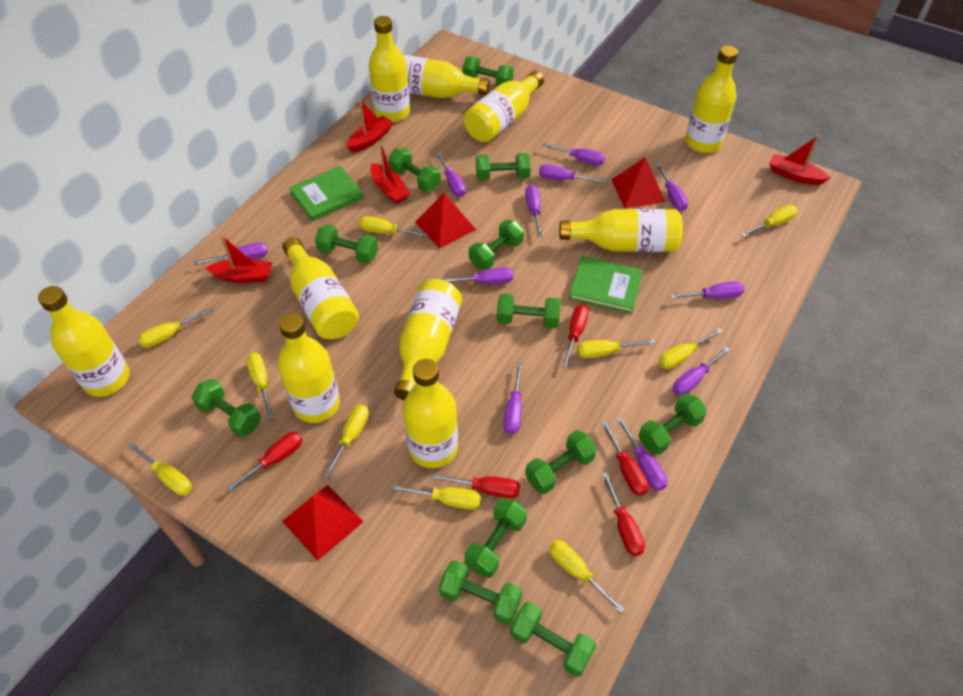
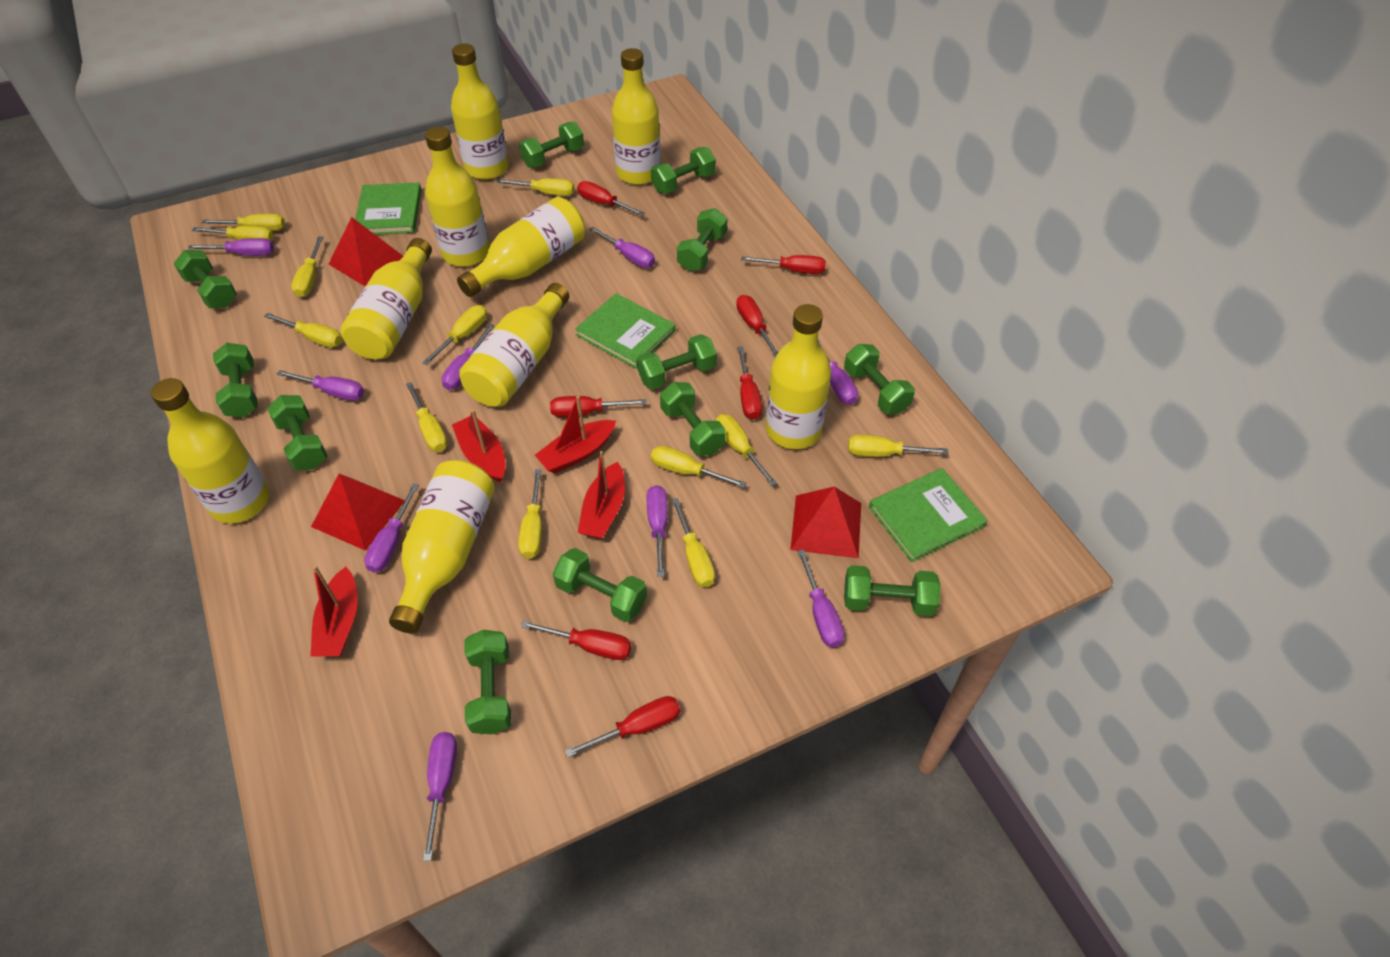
green book: 2 -> 3
purple screwdriver: 11 -> 9
red screwdriver: 5 -> 7
yellow bottle: 10 -> 9
yellow screwdriver: 10 -> 12

